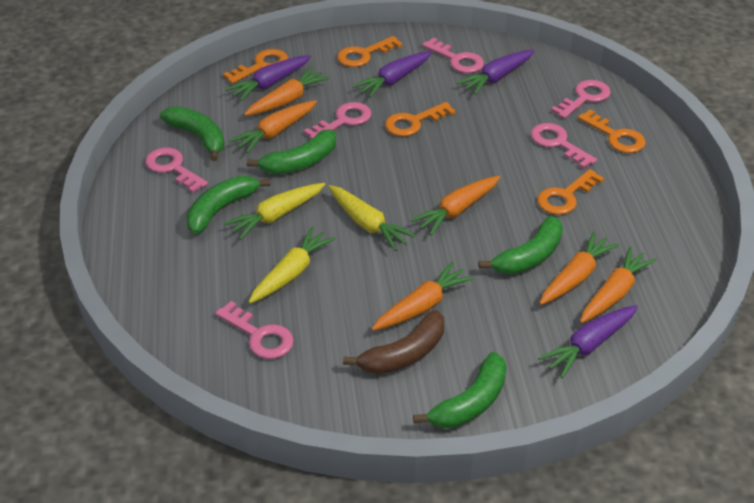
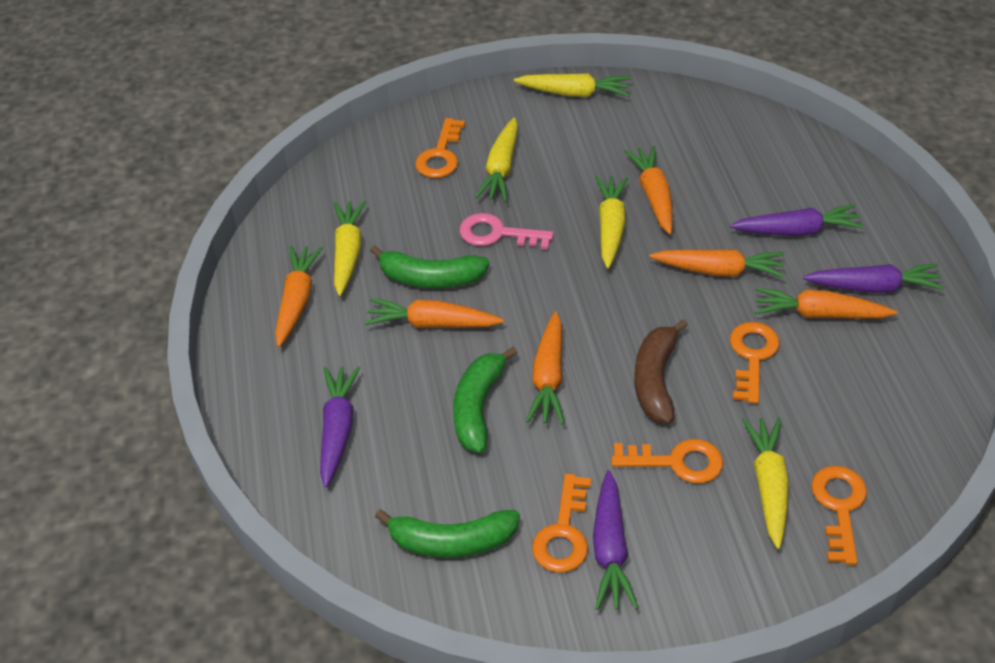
green banana: 5 -> 3
pink key: 6 -> 1
yellow carrot: 3 -> 5

